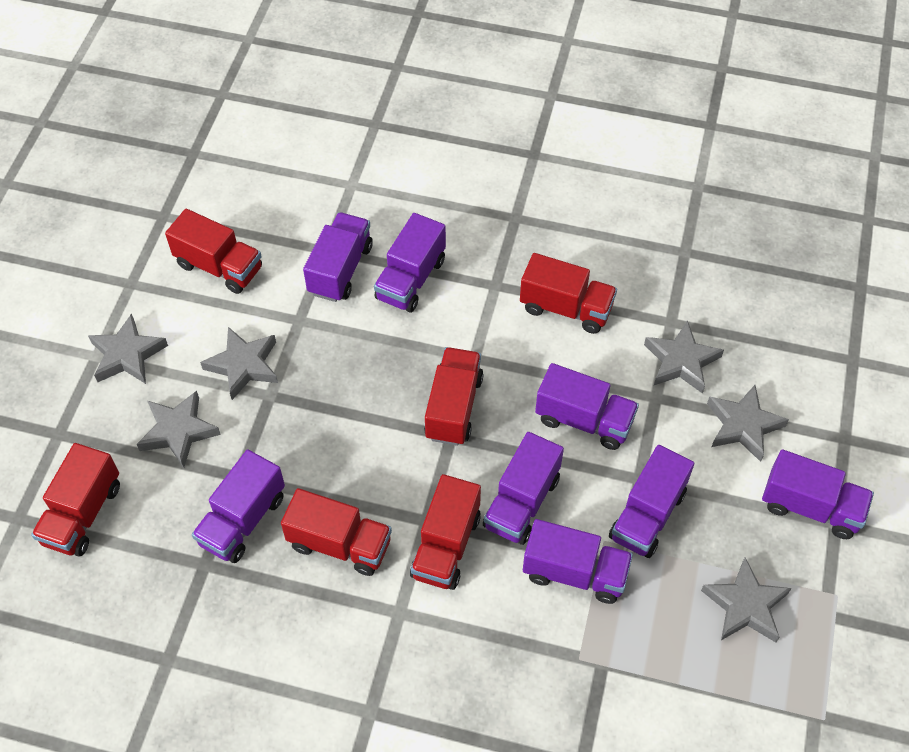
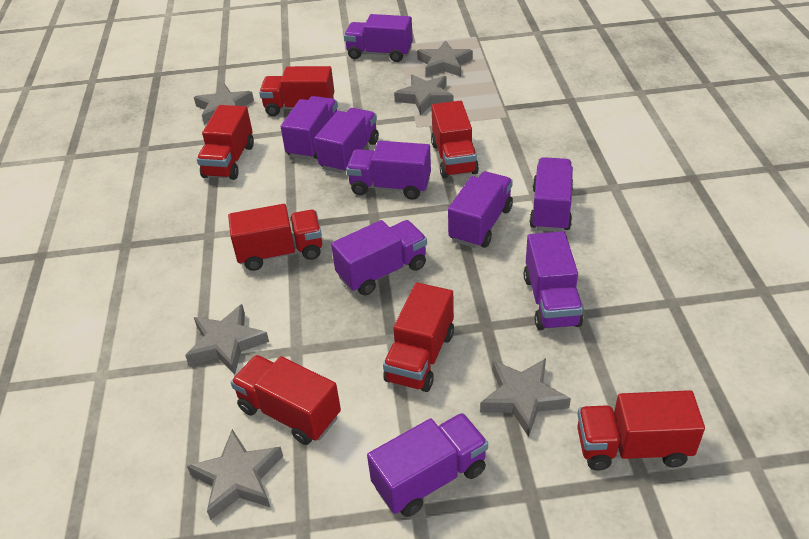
purple truck: 8 -> 9
red truck: 6 -> 7

